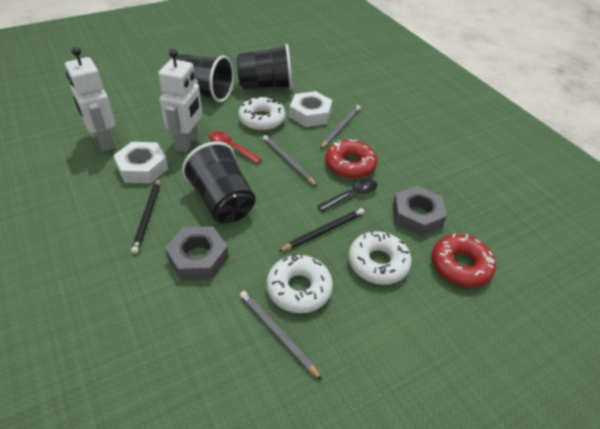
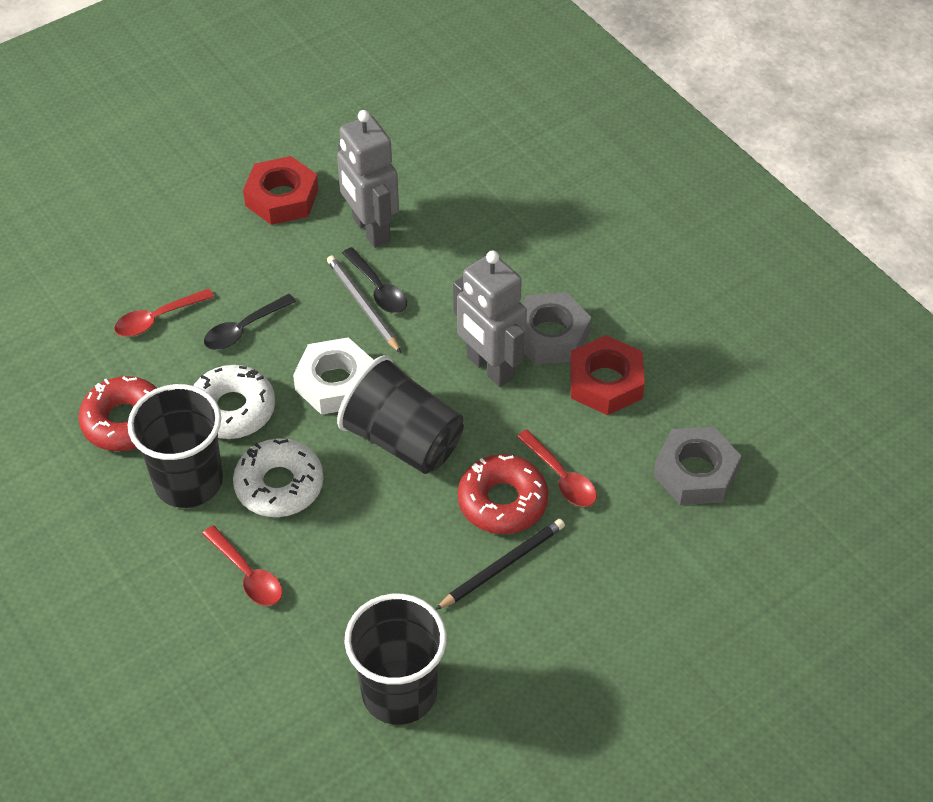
black pencil: 2 -> 1
black spoon: 1 -> 2
grey pencil: 3 -> 1
grey robot: 0 -> 2
red nut: 0 -> 2
red spoon: 1 -> 3
white donut: 3 -> 2
white nut: 2 -> 1
white robot: 2 -> 0

